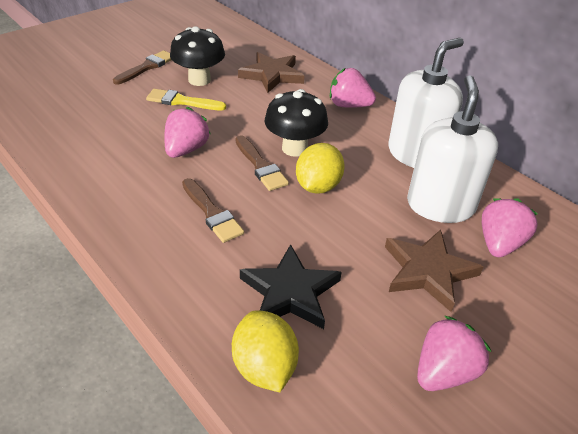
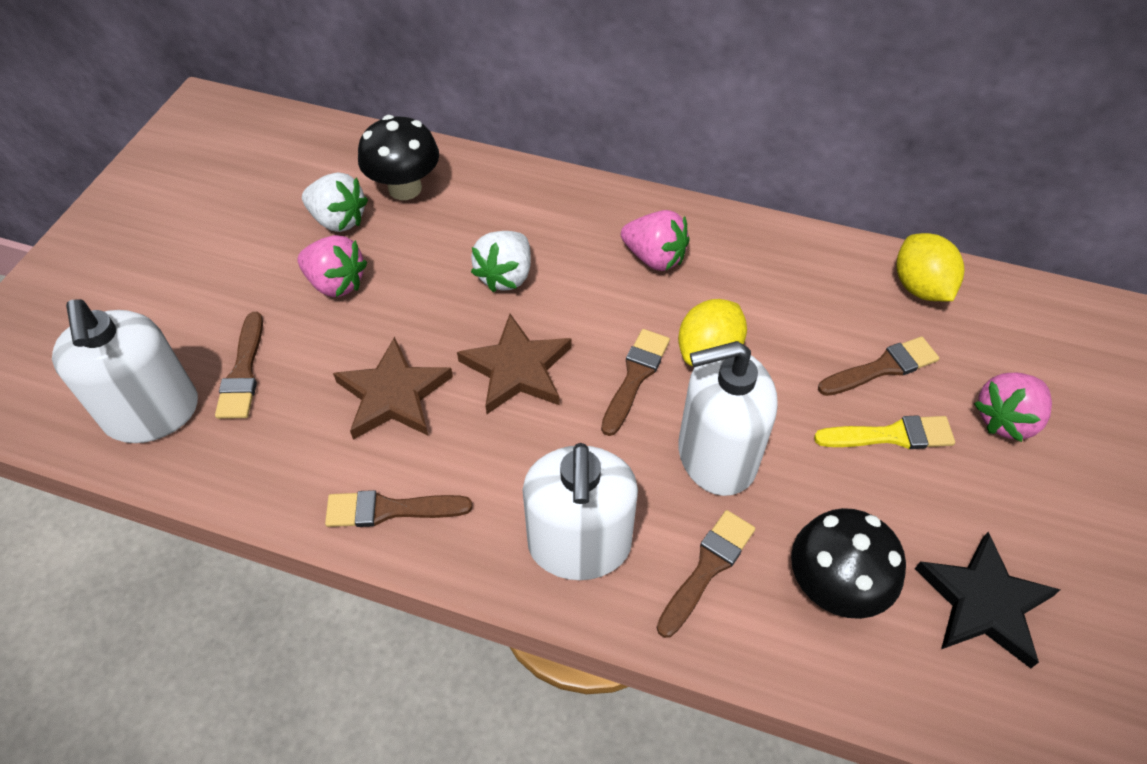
brown brush: 3 -> 5
pink strawberry: 4 -> 3
white soap dispenser: 2 -> 3
white strawberry: 0 -> 2

